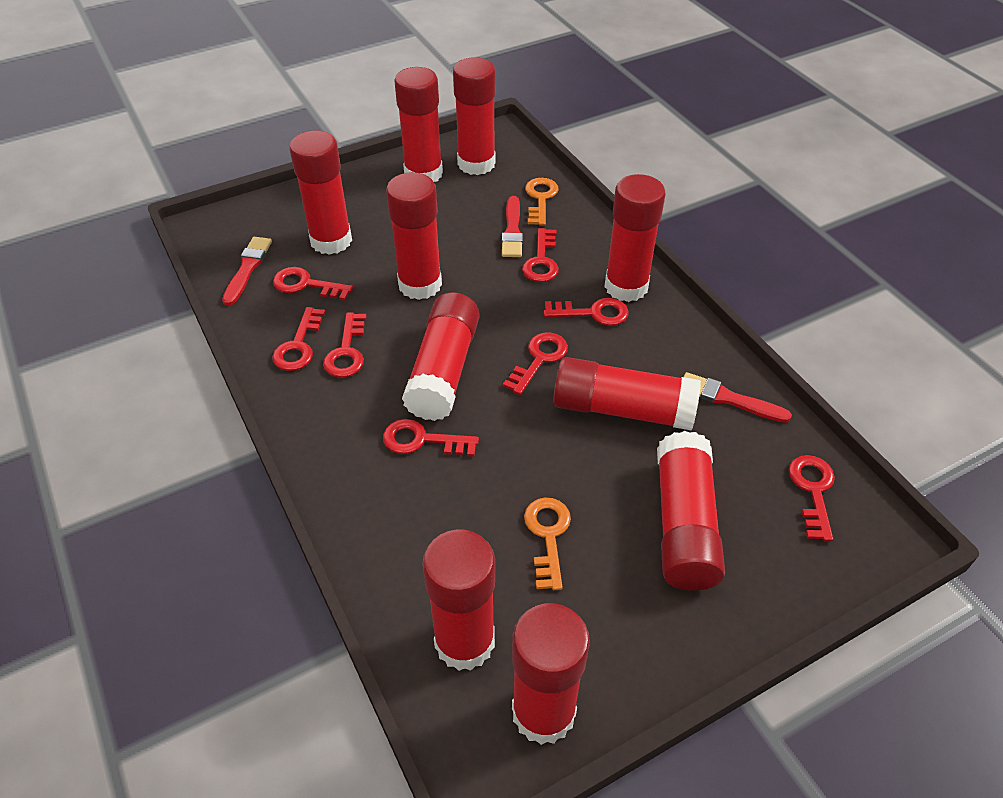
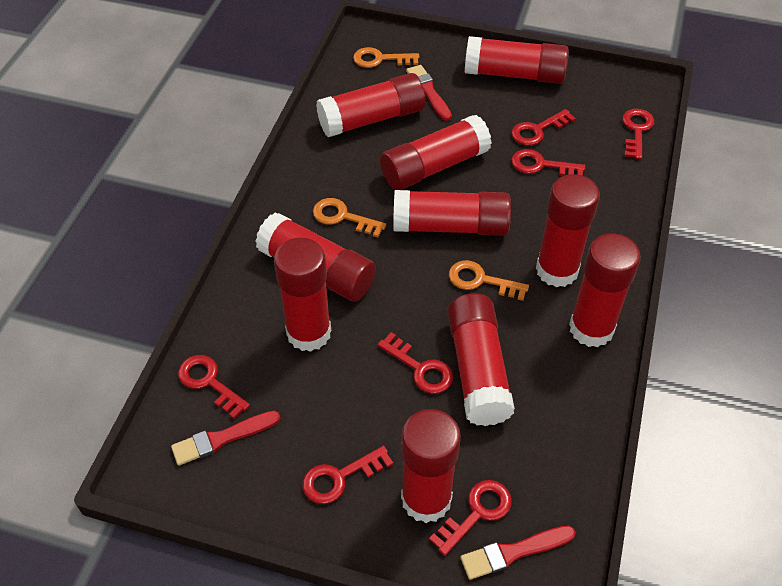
orange key: 2 -> 3
red key: 8 -> 7

